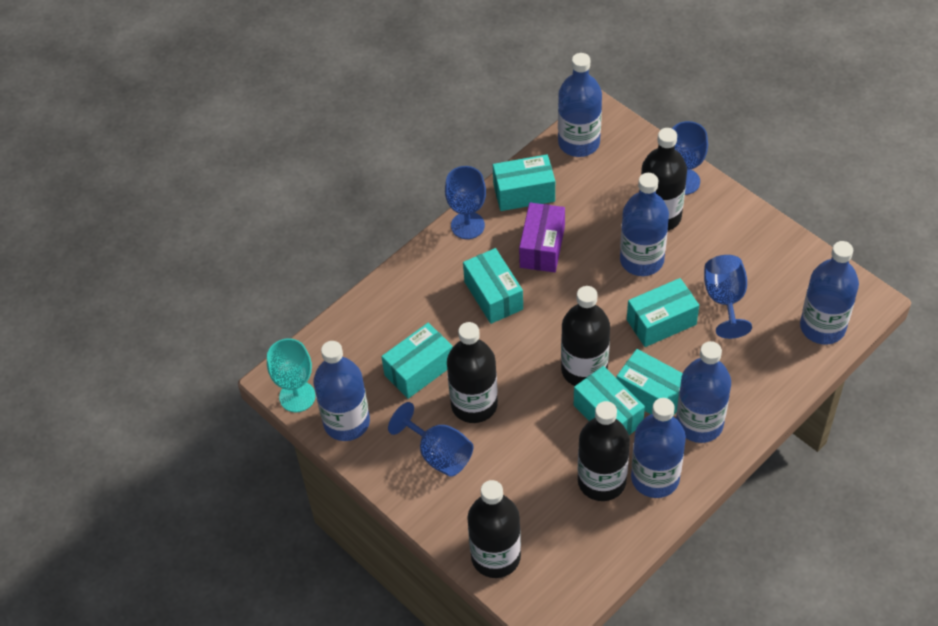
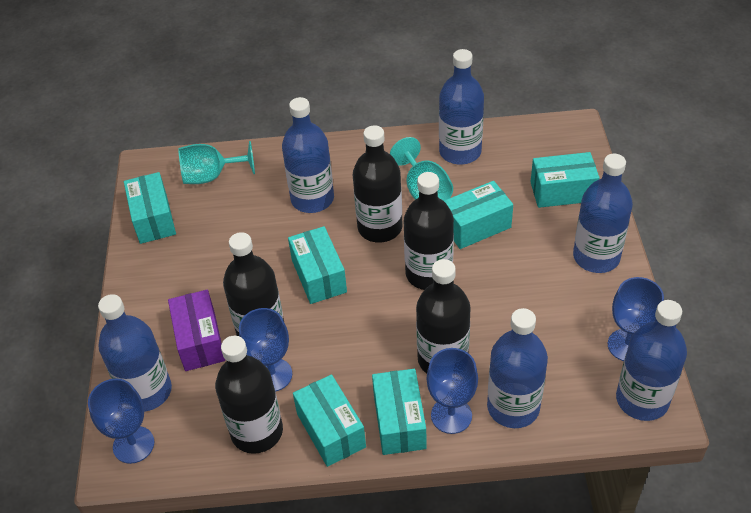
turquoise goblet: 1 -> 2

